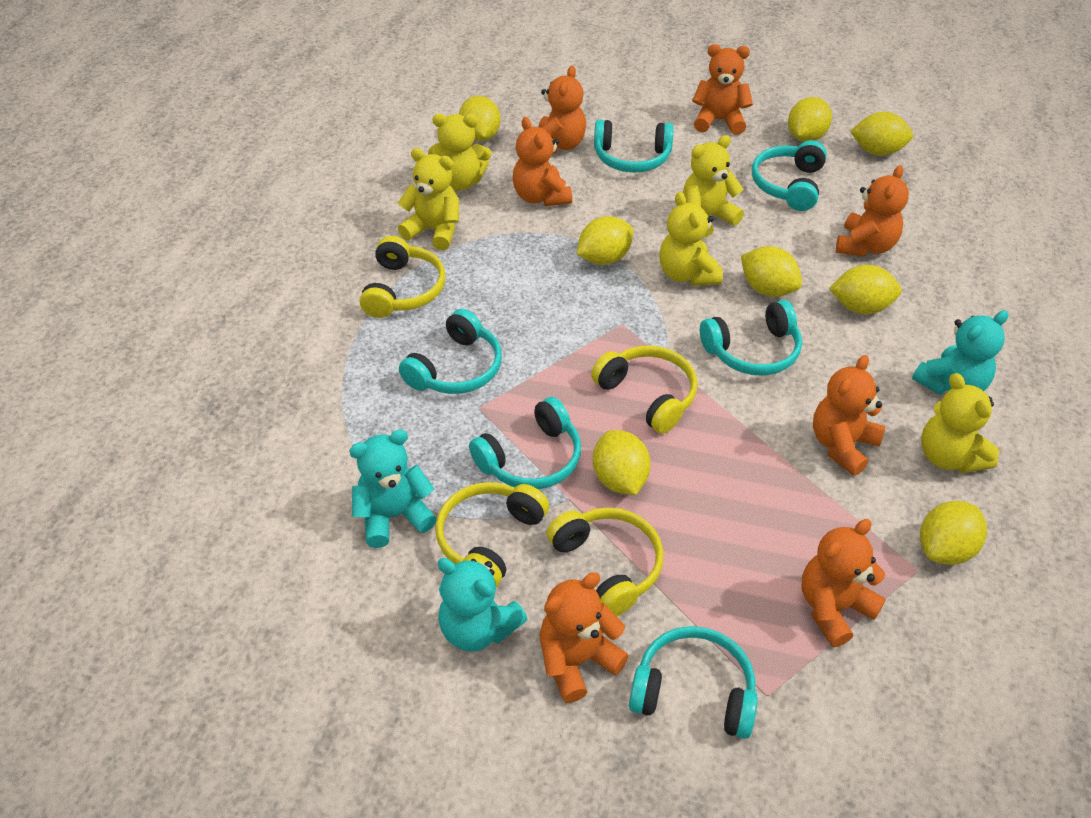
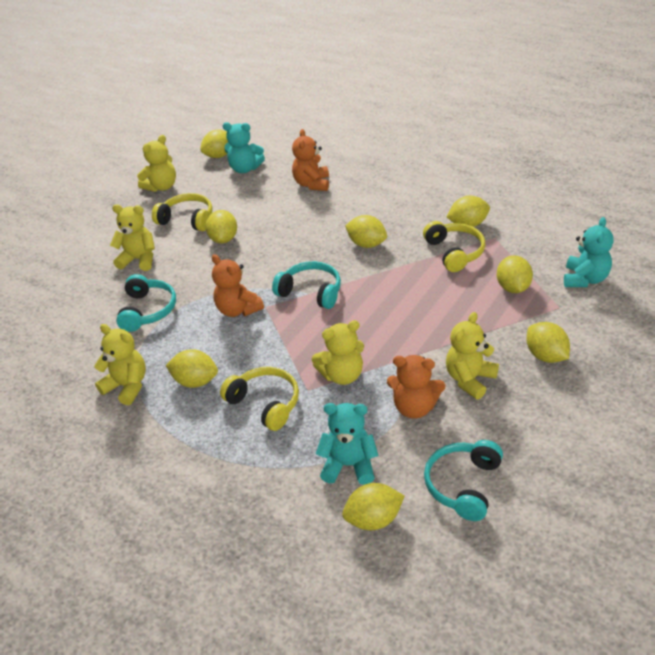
orange teddy bear: 7 -> 3
turquoise headphones: 6 -> 3
yellow headphones: 4 -> 3

